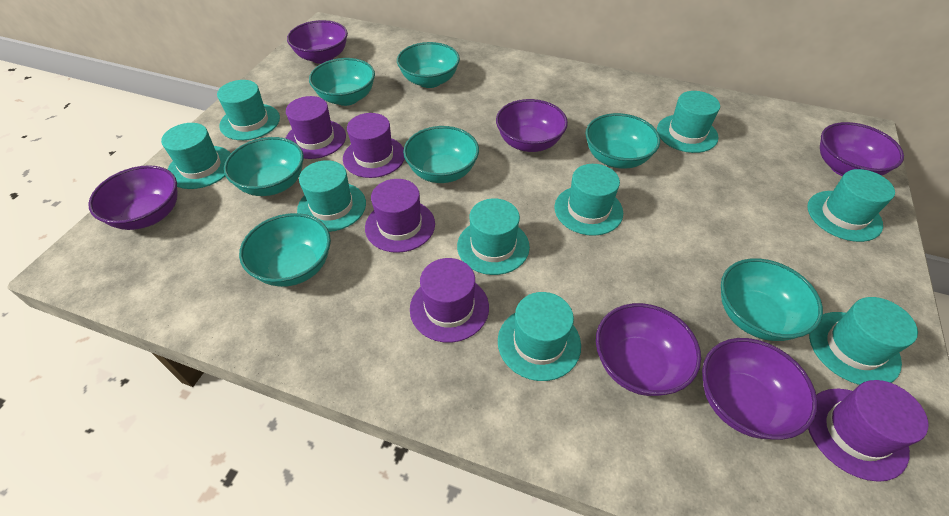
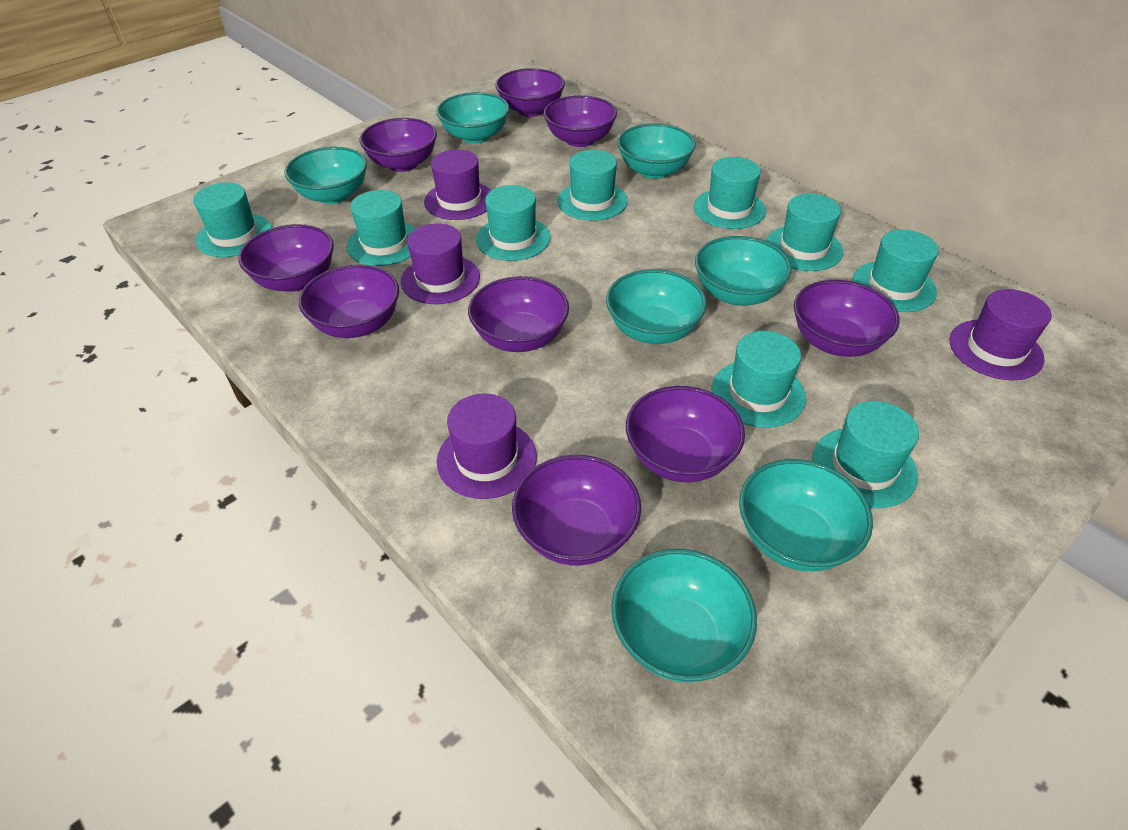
purple bowl: 6 -> 9
purple hat: 5 -> 4

